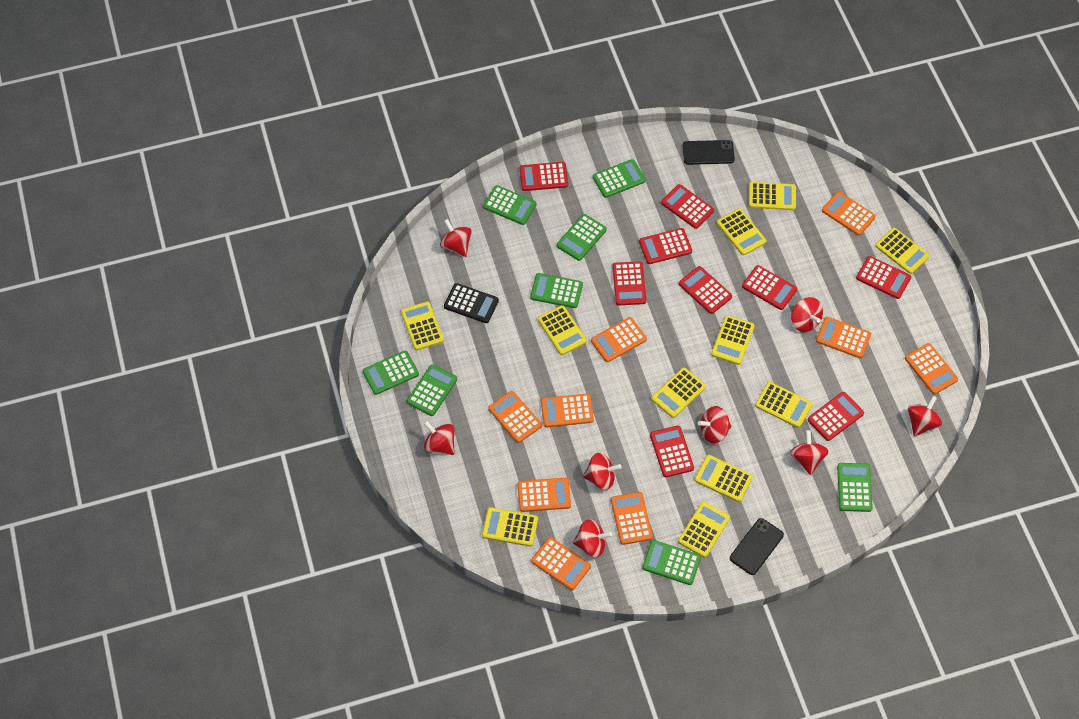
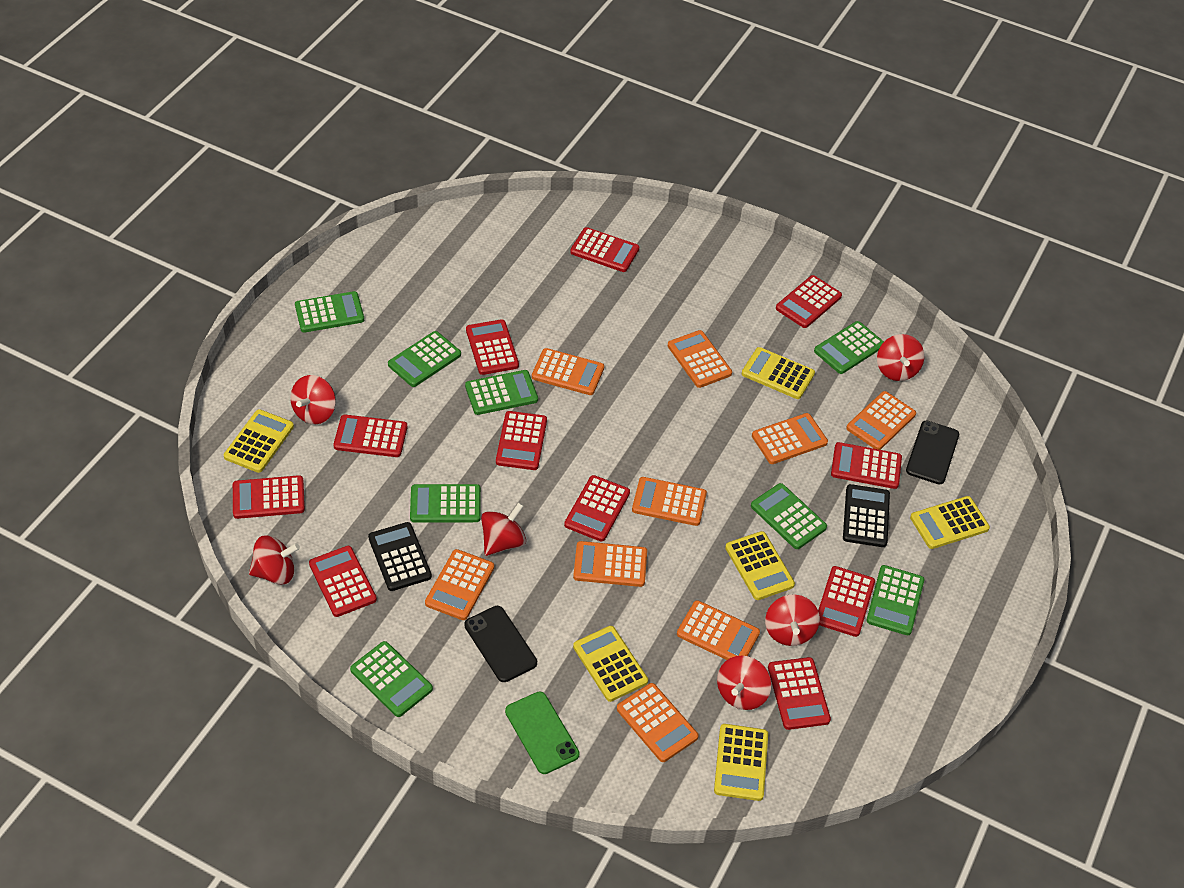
black calculator: 1 -> 2
green phone: 0 -> 1
red calculator: 9 -> 11
red spinning top: 8 -> 6
yellow calculator: 11 -> 6

